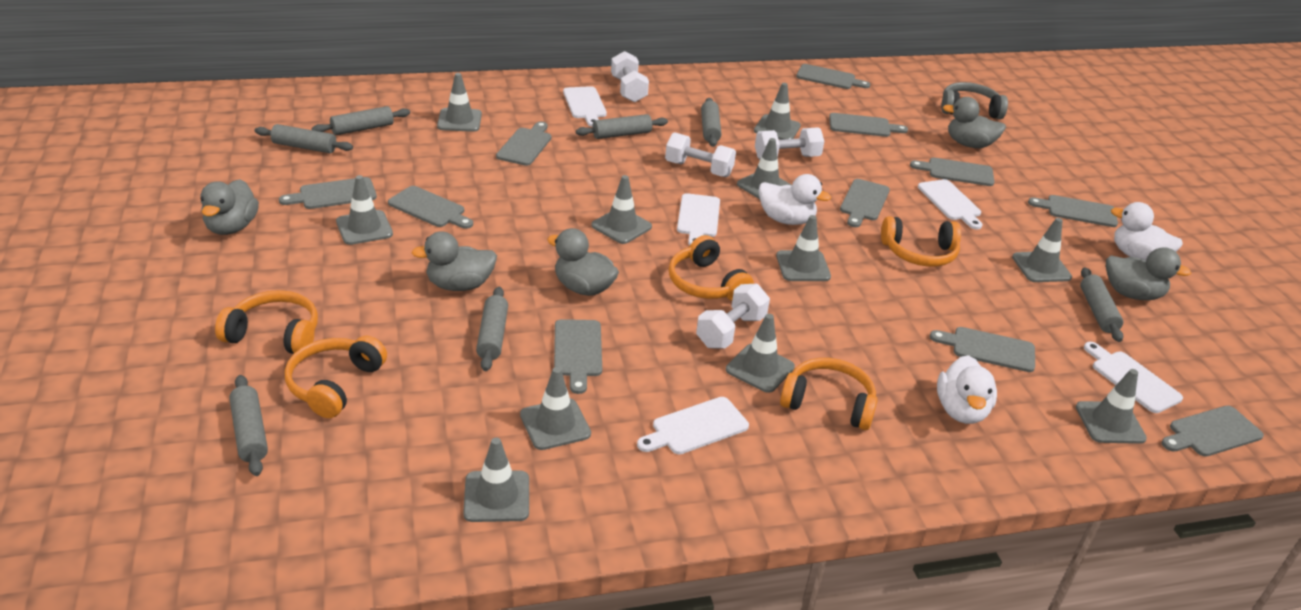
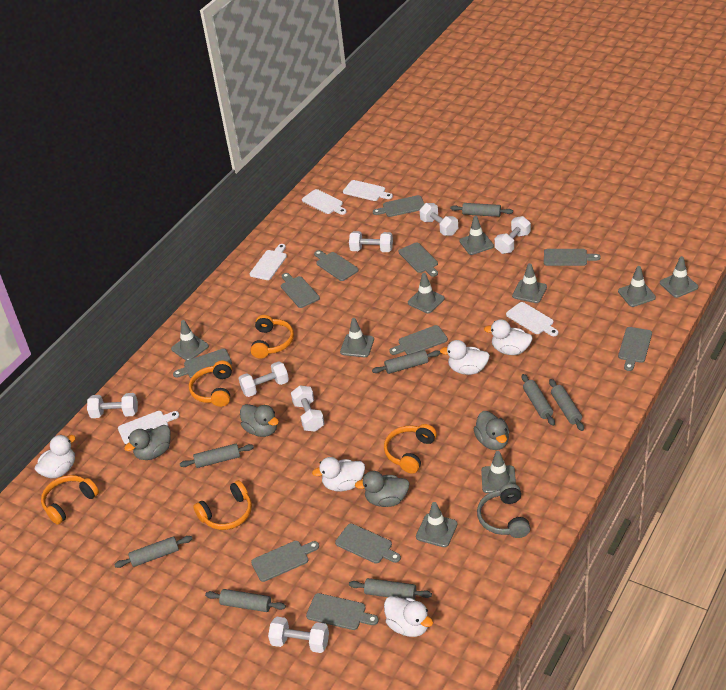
grey duck: 5 -> 4
grey rolling pin: 7 -> 8
grey traffic cone: 11 -> 9
white duck: 3 -> 5
white dumbbell: 4 -> 7

